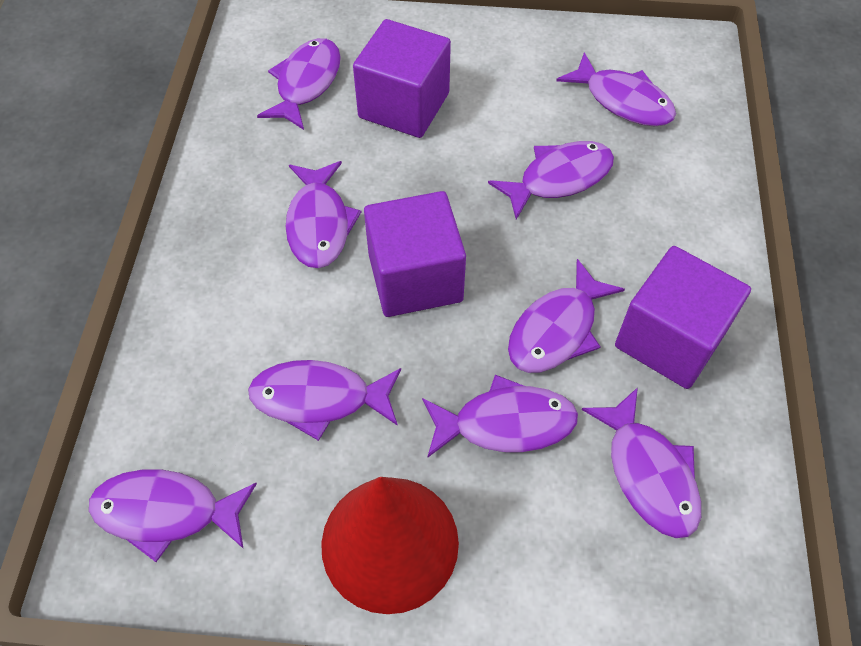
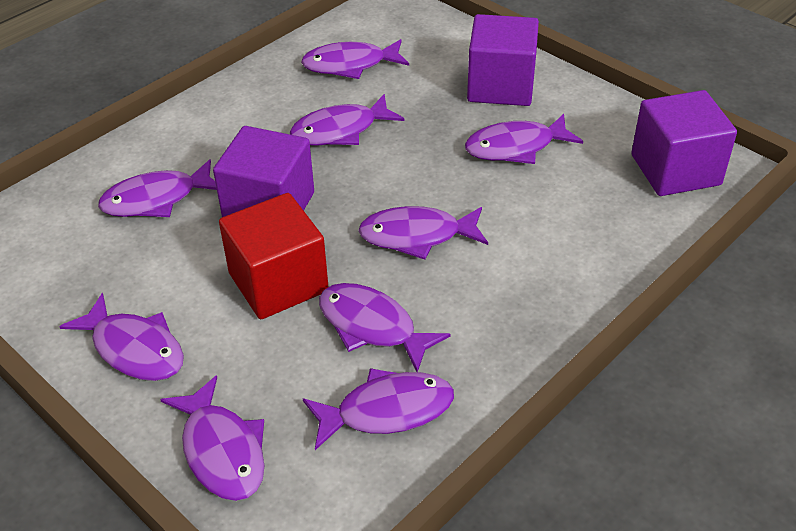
red cone: 1 -> 0
red cube: 0 -> 1

